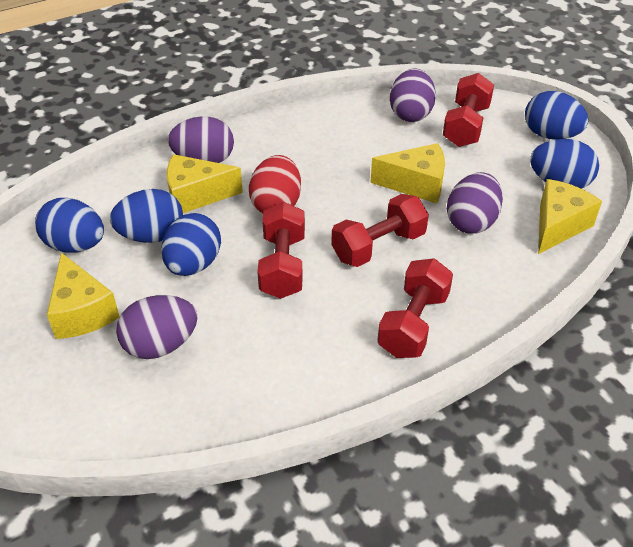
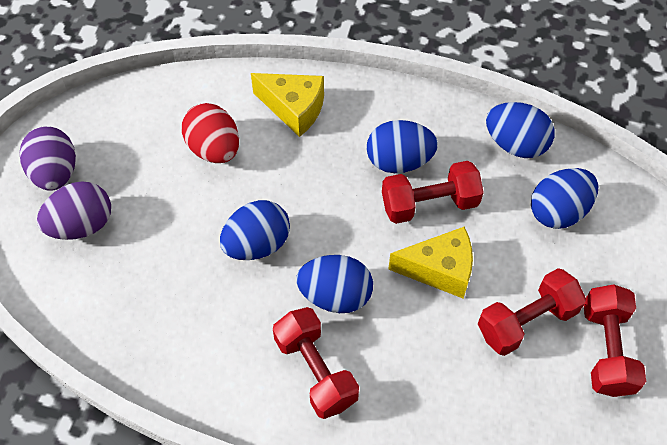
purple egg: 4 -> 2
yellow cheese: 4 -> 2

